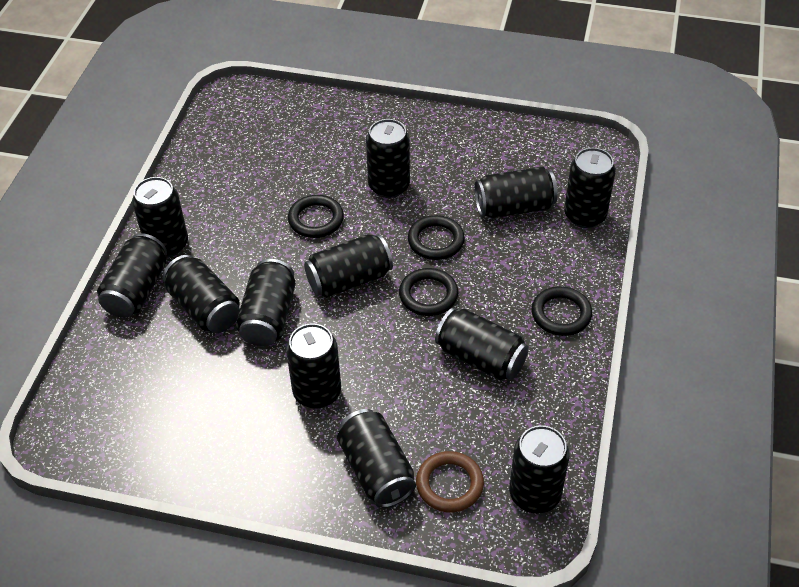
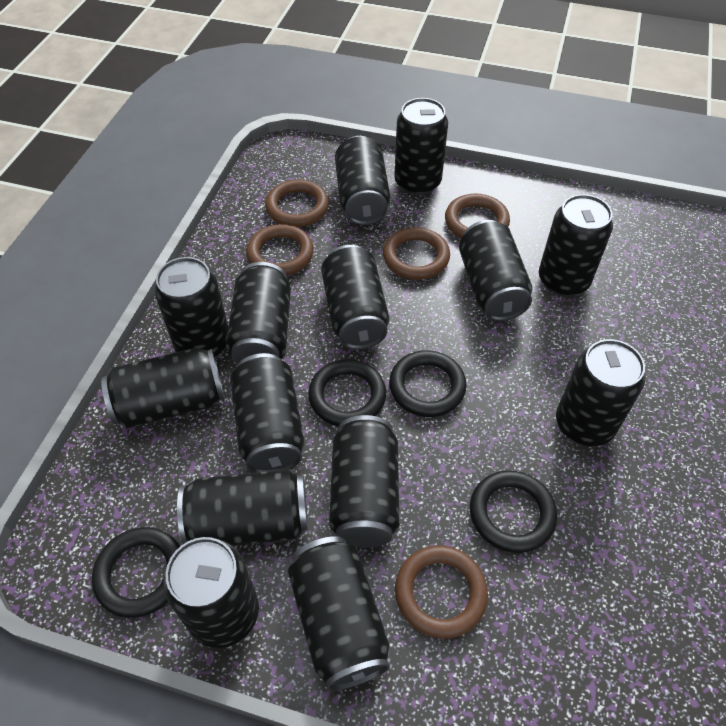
black can: 12 -> 14
brown ring: 1 -> 5

